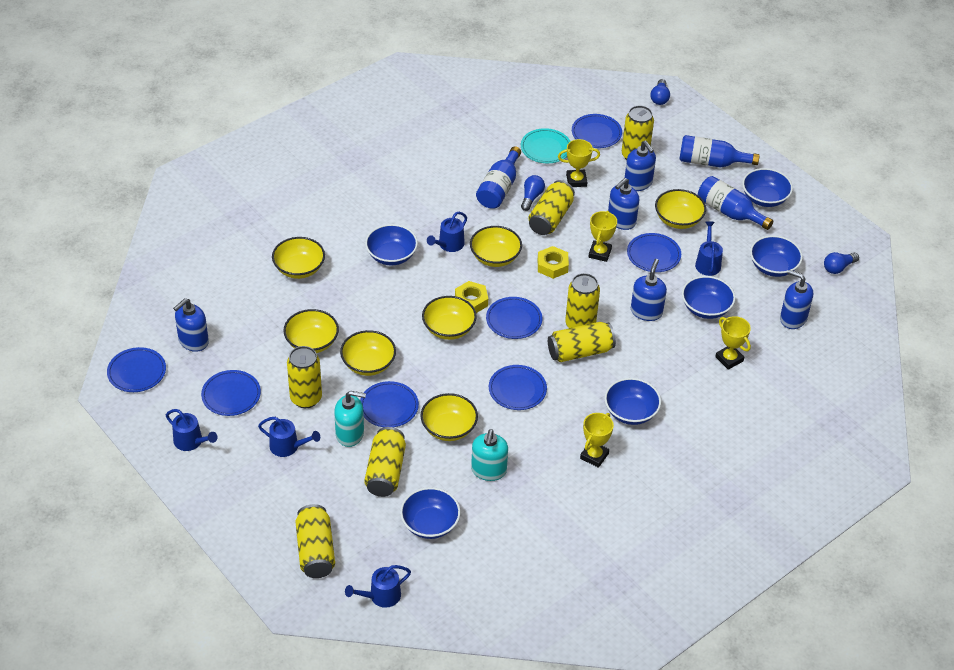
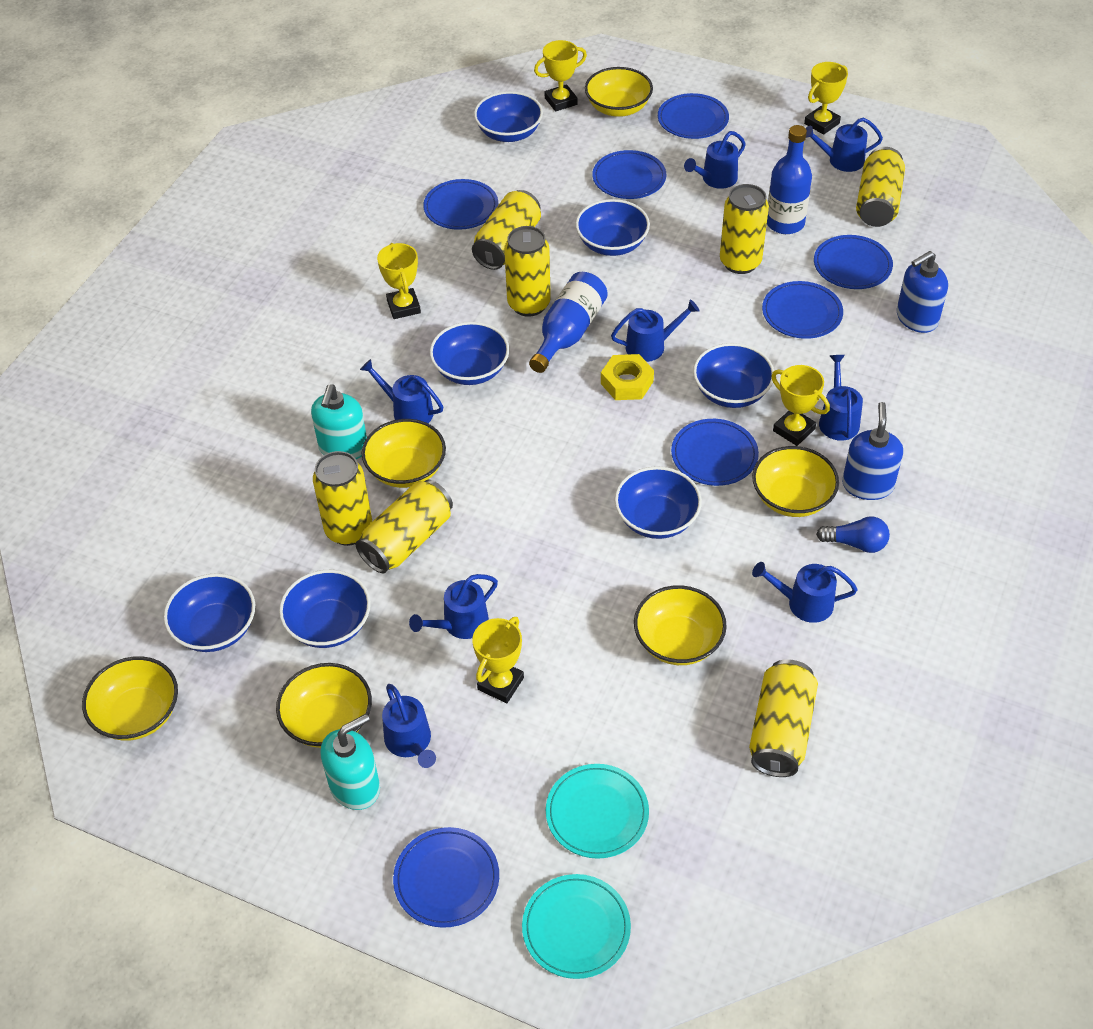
blue bottle: 3 -> 2
blue bowl: 6 -> 7
blue light bulb: 3 -> 1
blue soap dispenser: 5 -> 2
blue watering can: 5 -> 8
turquoise plate: 1 -> 2
yellow bowl: 7 -> 6
yellow nut: 2 -> 1
yellow trophy: 4 -> 5

